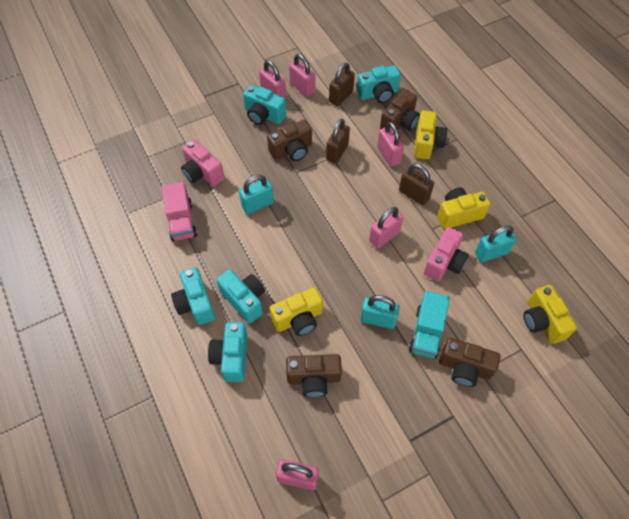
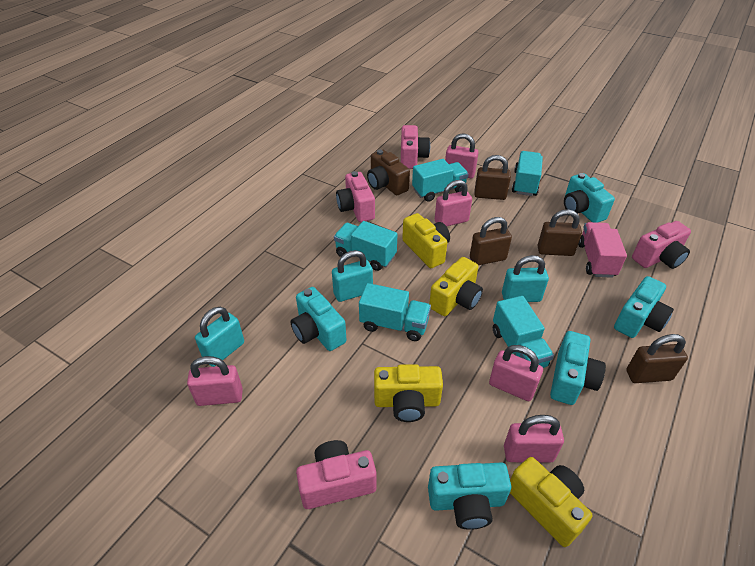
brown camera: 4 -> 1
brown padlock: 3 -> 4
pink camera: 2 -> 4
turquoise truck: 1 -> 5

